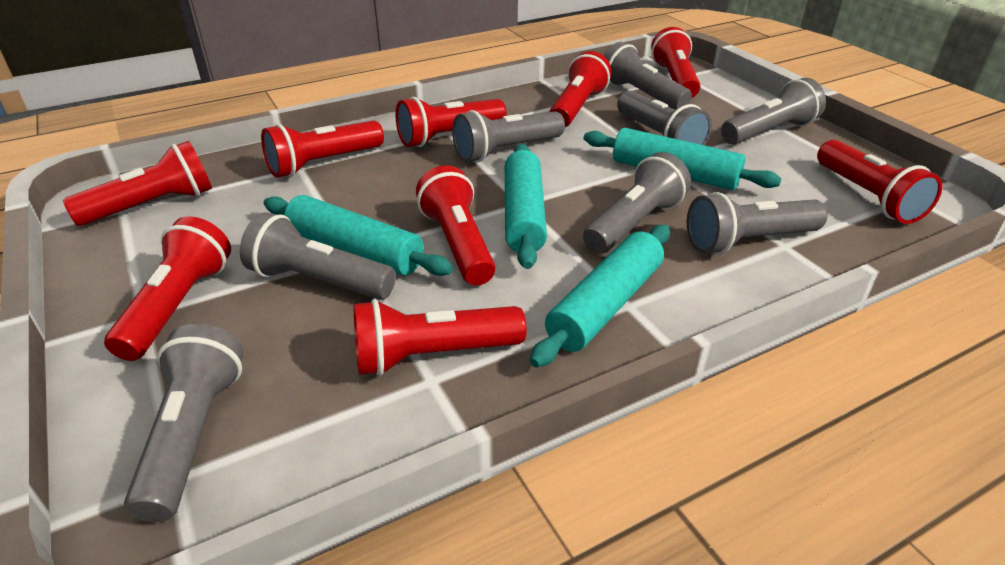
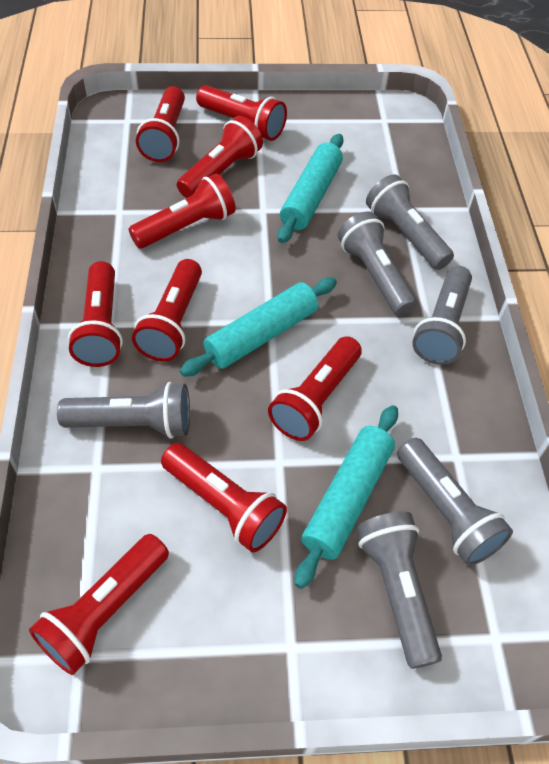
grey flashlight: 8 -> 6
turquoise rolling pin: 4 -> 3

